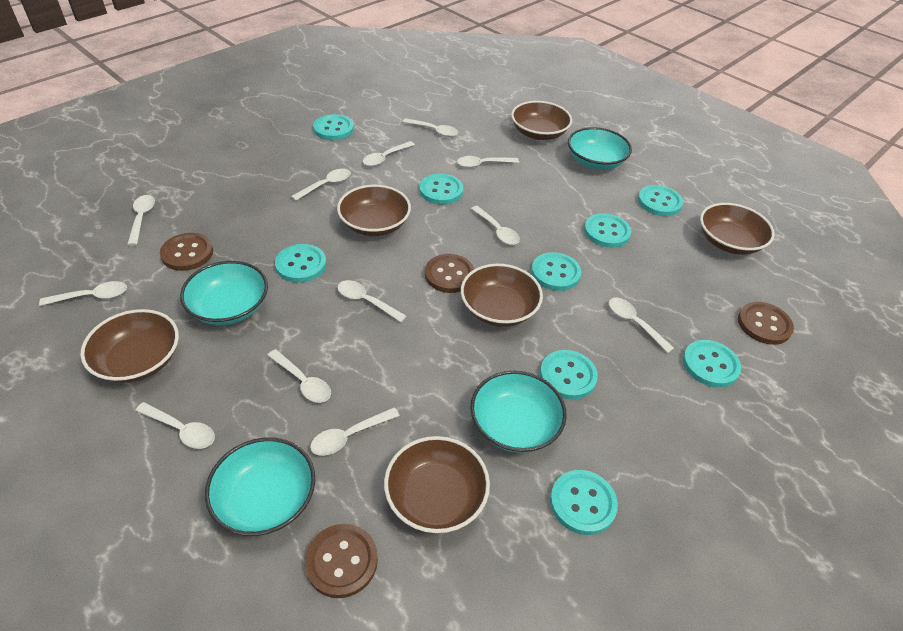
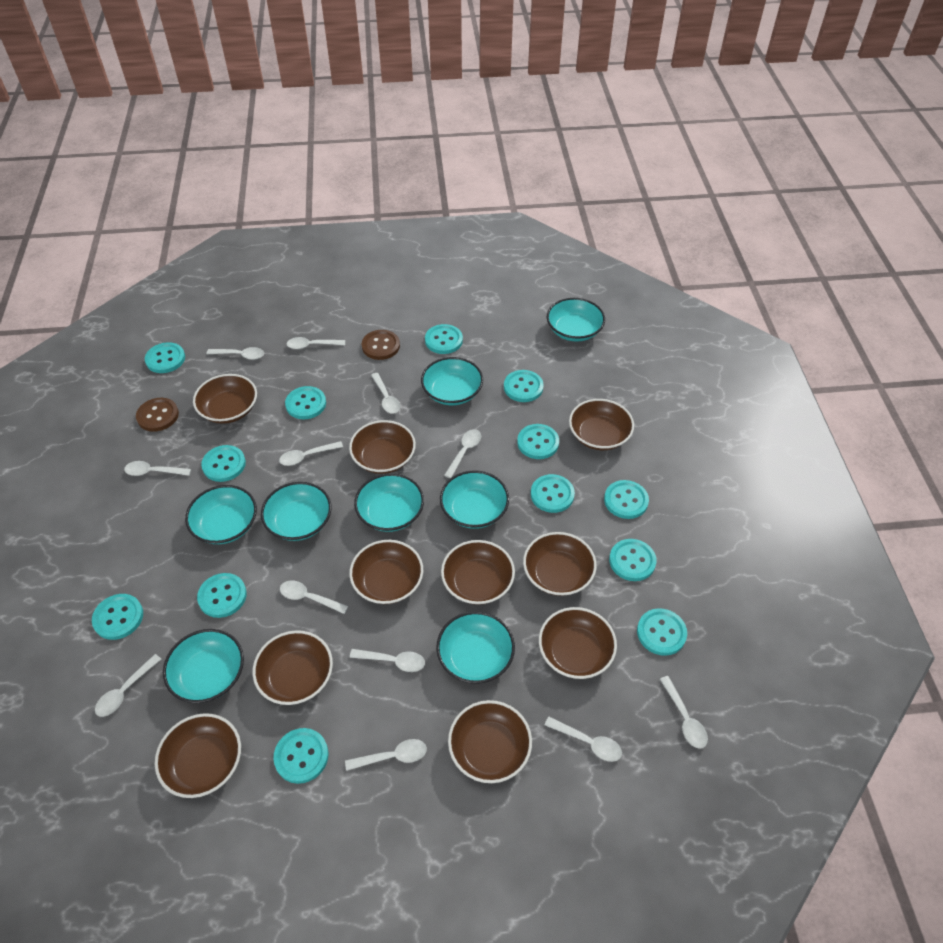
brown bowl: 6 -> 10
brown button: 4 -> 2
turquoise bowl: 4 -> 8
turquoise button: 9 -> 13

